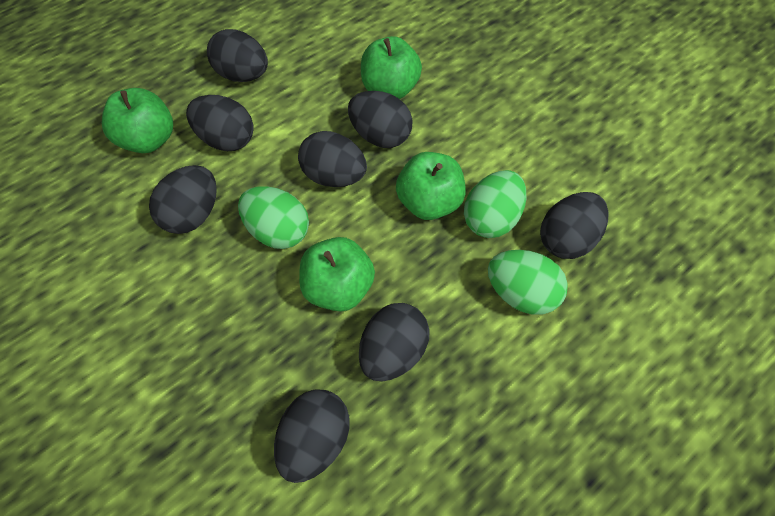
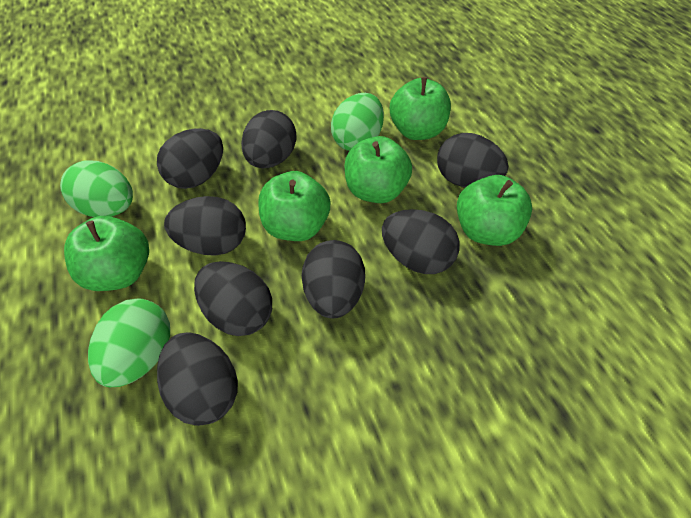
green apple: 4 -> 5

